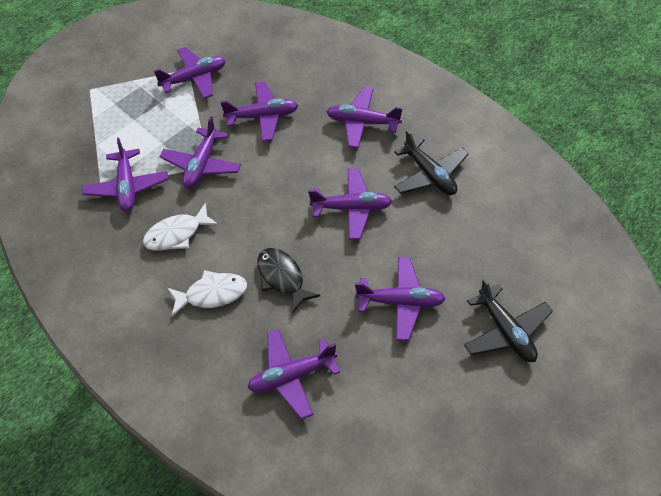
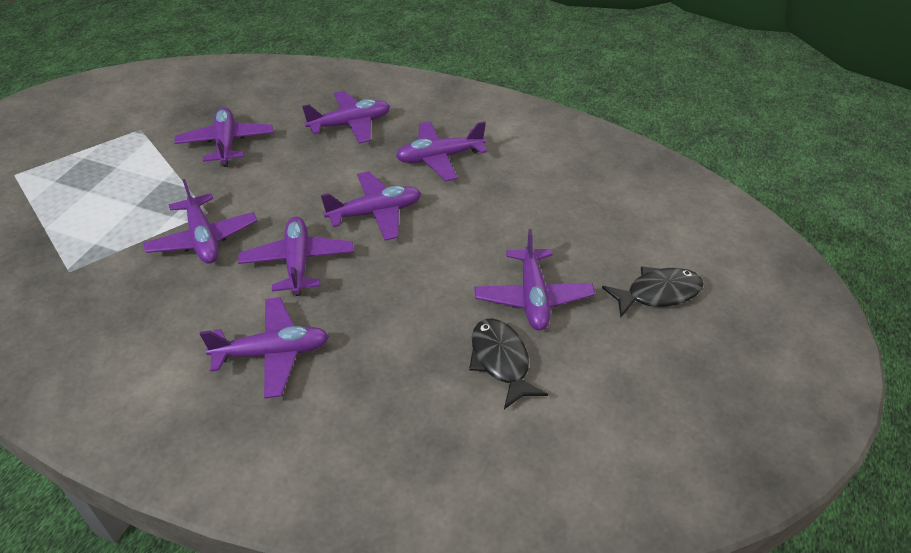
black fish: 1 -> 2
black plane: 2 -> 0
white fish: 2 -> 0

